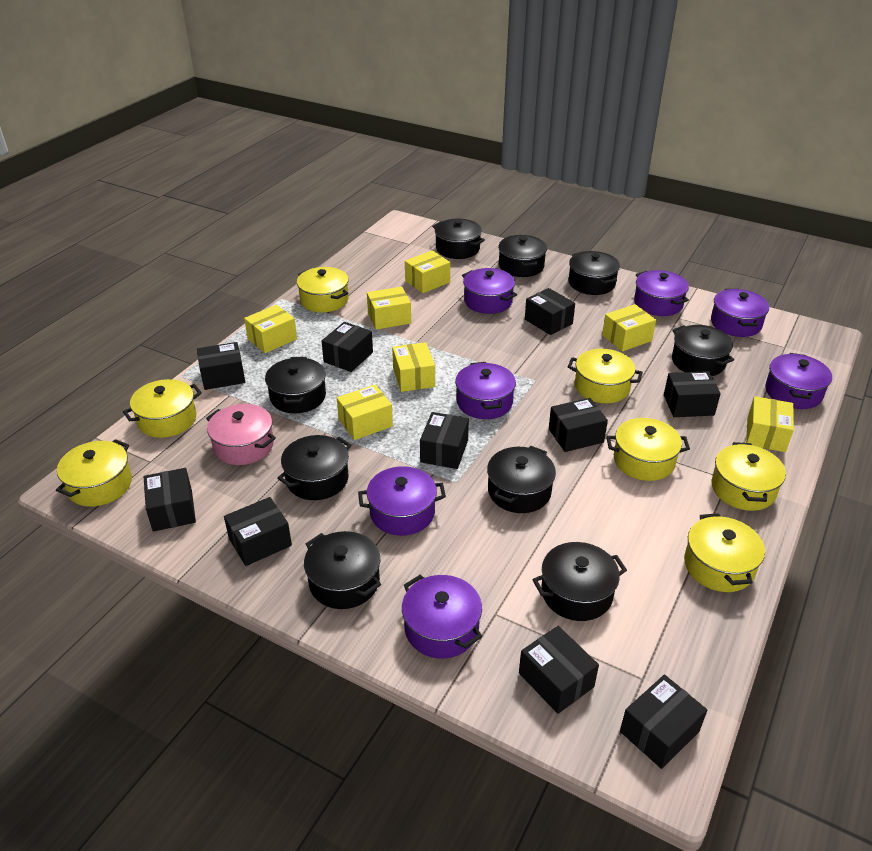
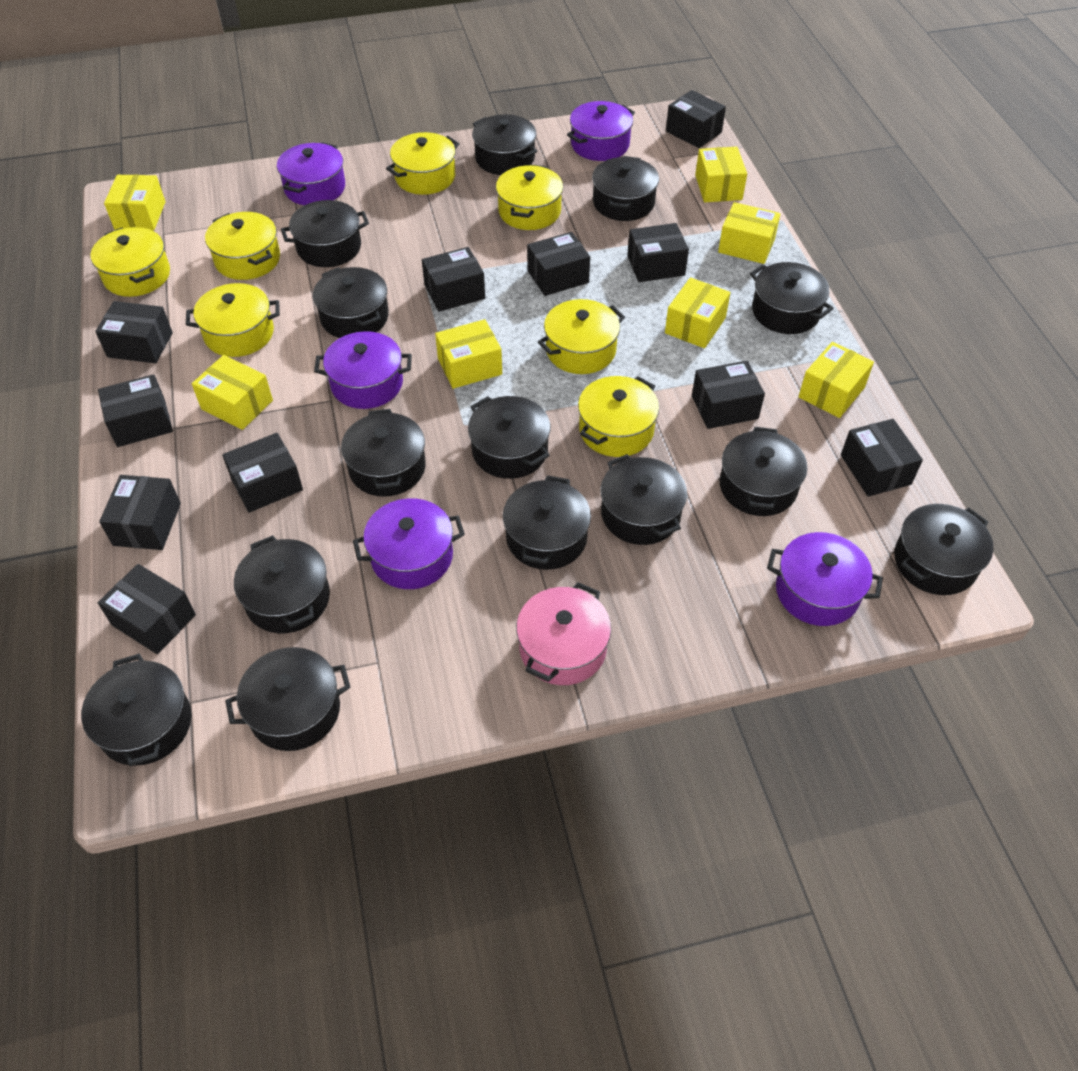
black box: 10 -> 11
black pot: 9 -> 14
purple pot: 7 -> 5

